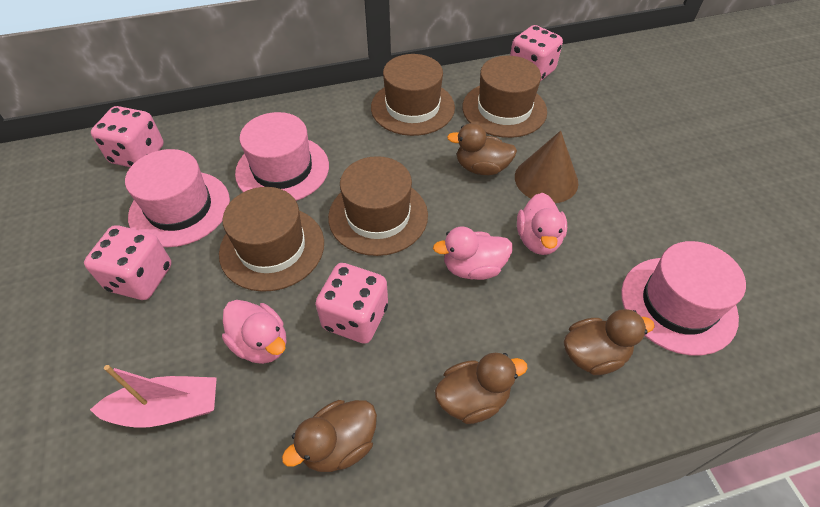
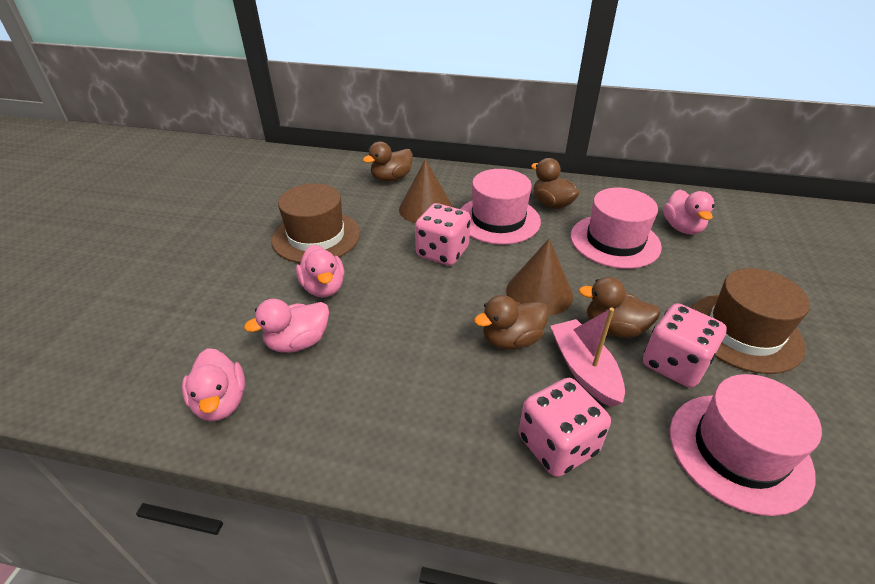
brown cone: 1 -> 2
brown hat: 4 -> 2
pink dice: 4 -> 3
pink duck: 3 -> 4

